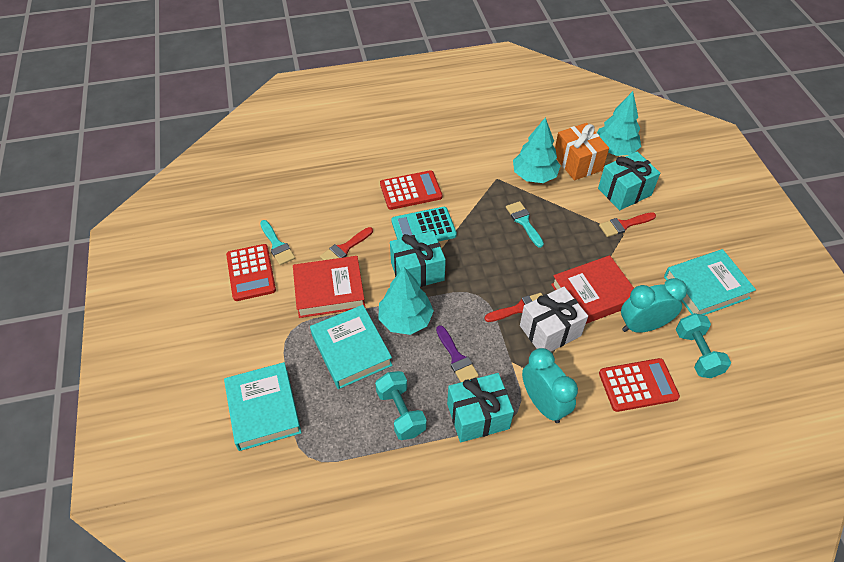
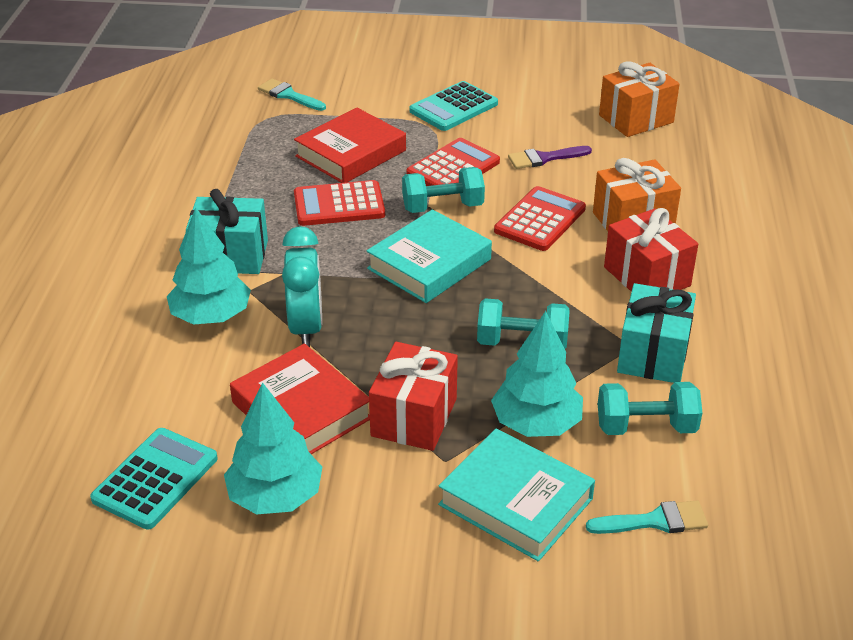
orange gift: 1 -> 2
red brush: 3 -> 0
red gift: 0 -> 2
turquoise book: 3 -> 2
turquoise calculator: 1 -> 2
turquoise clock: 2 -> 1
turquoise dumbbell: 2 -> 3
turquoise gift: 3 -> 2
white gift: 1 -> 0

